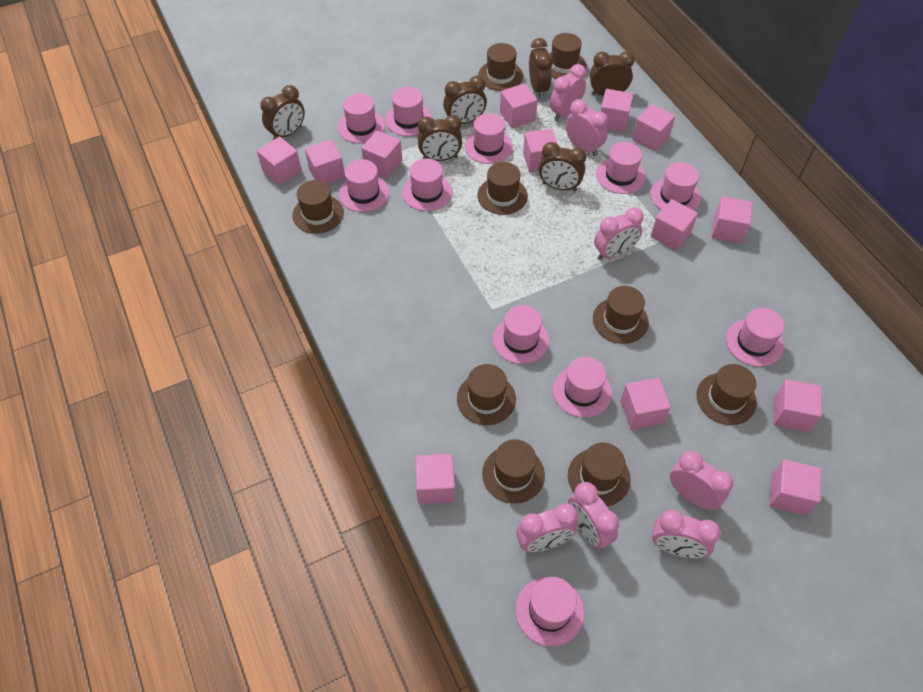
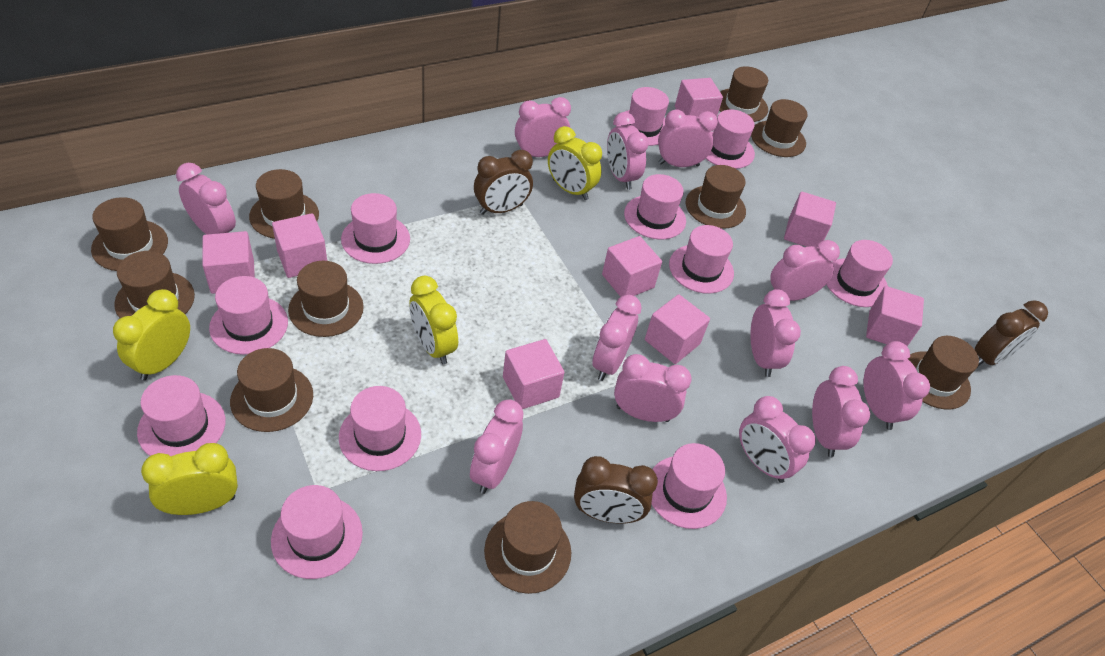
brown clock: 6 -> 3
brown hat: 9 -> 10
pink clock: 7 -> 12
pink cube: 13 -> 8
yellow clock: 0 -> 4

